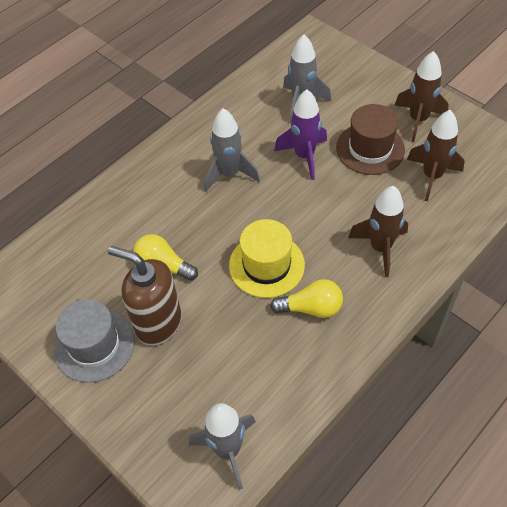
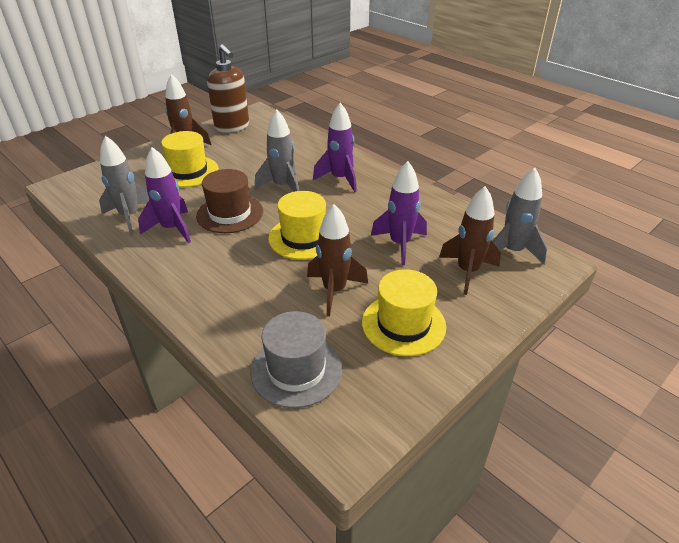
purple rocket: 1 -> 3
yellow hat: 1 -> 3
yellow light bulb: 2 -> 0

